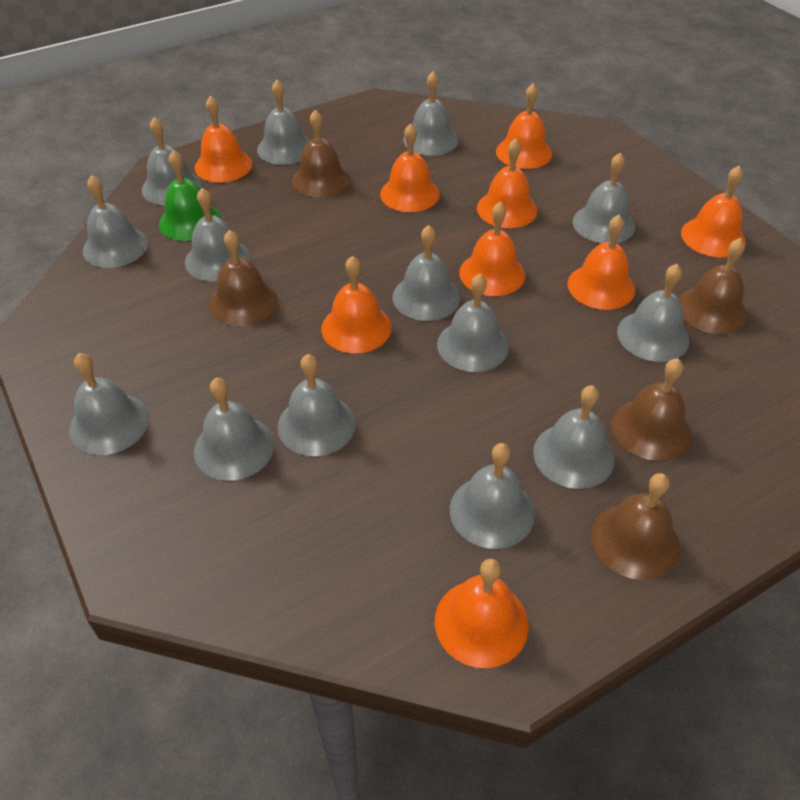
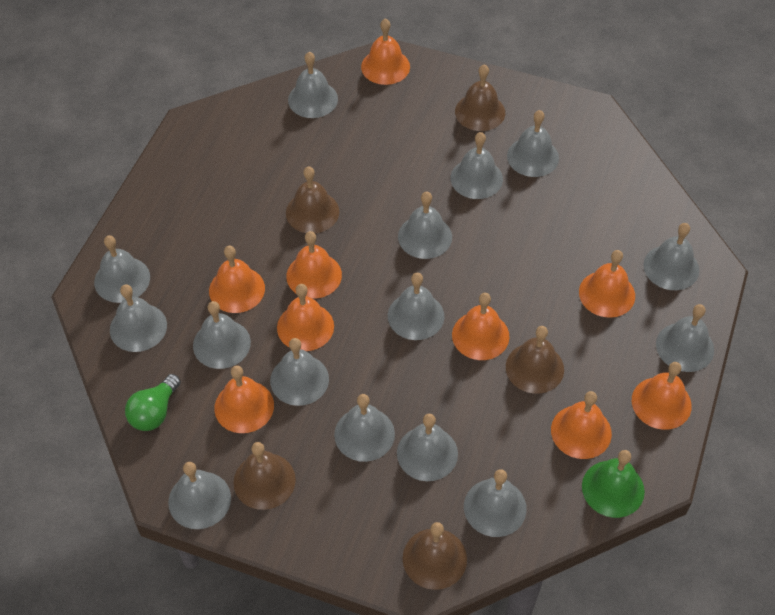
green light bulb: 0 -> 1
grey bell: 14 -> 15

